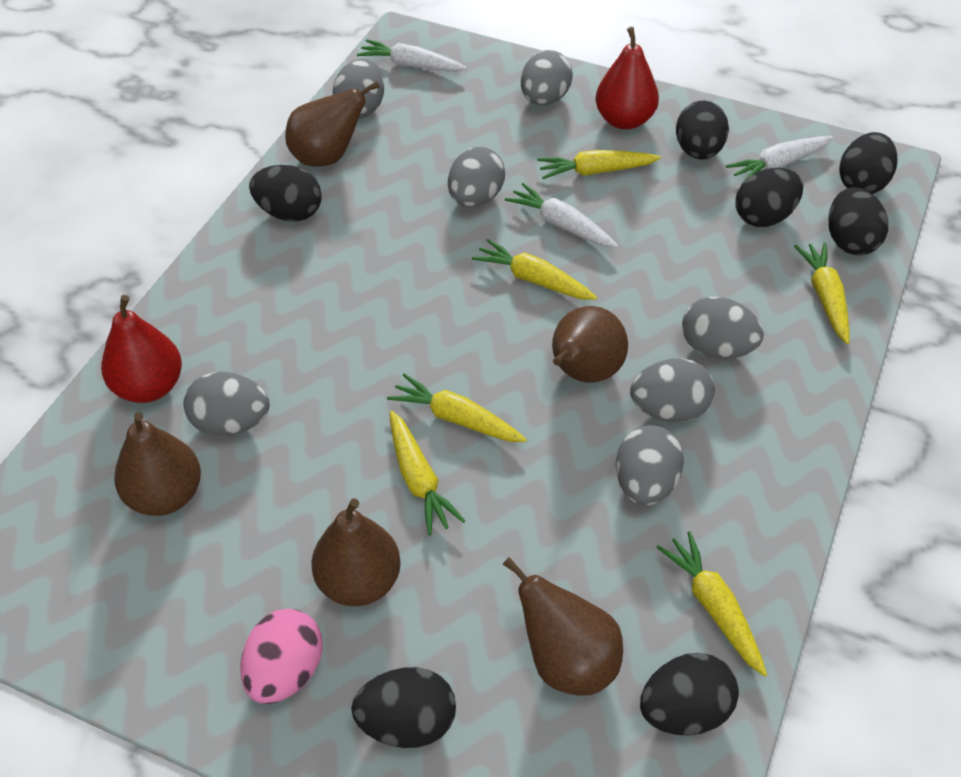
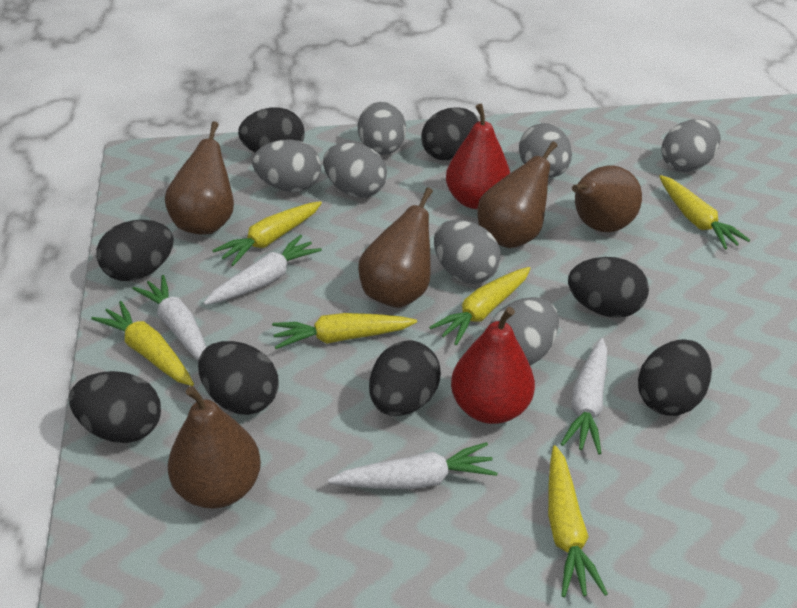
black egg: 7 -> 8
pink egg: 1 -> 0
white carrot: 3 -> 4

